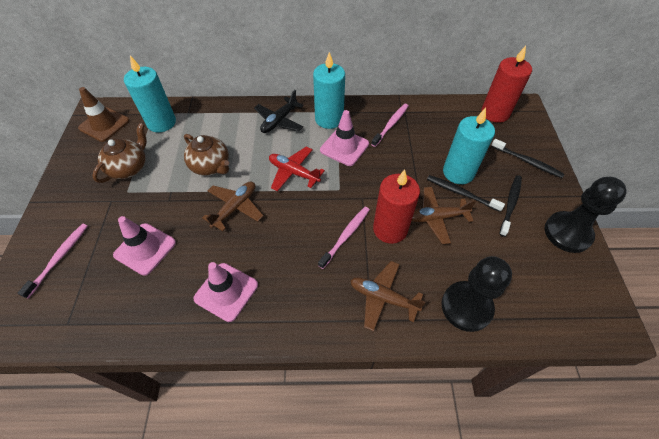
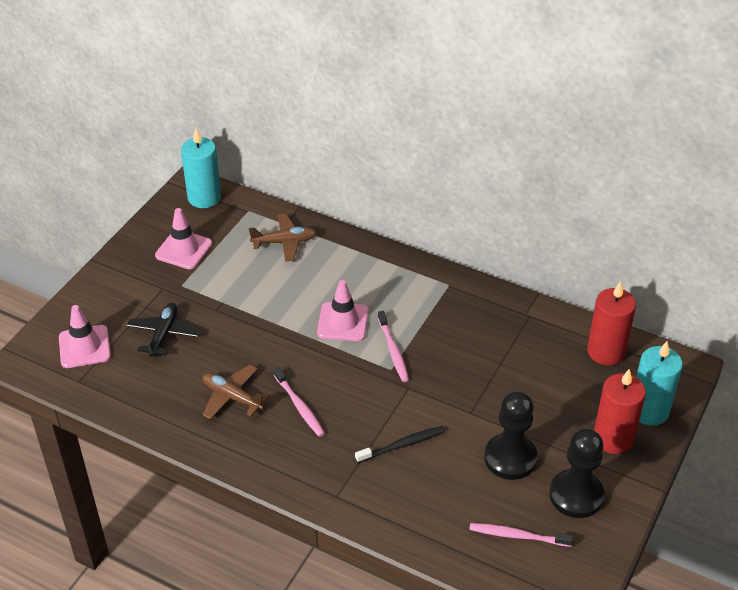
black toothbrush: 3 -> 1
brown plane: 3 -> 2
brown teapot: 2 -> 0
brown traffic cone: 1 -> 0
red plane: 1 -> 0
turquoise candle: 3 -> 2

